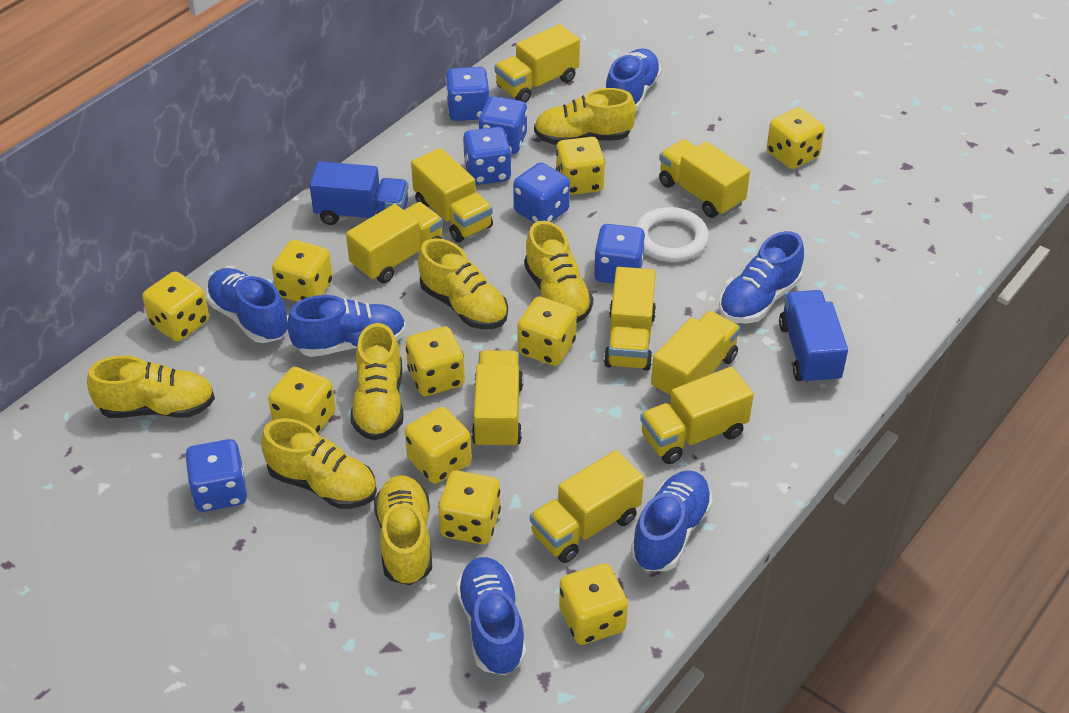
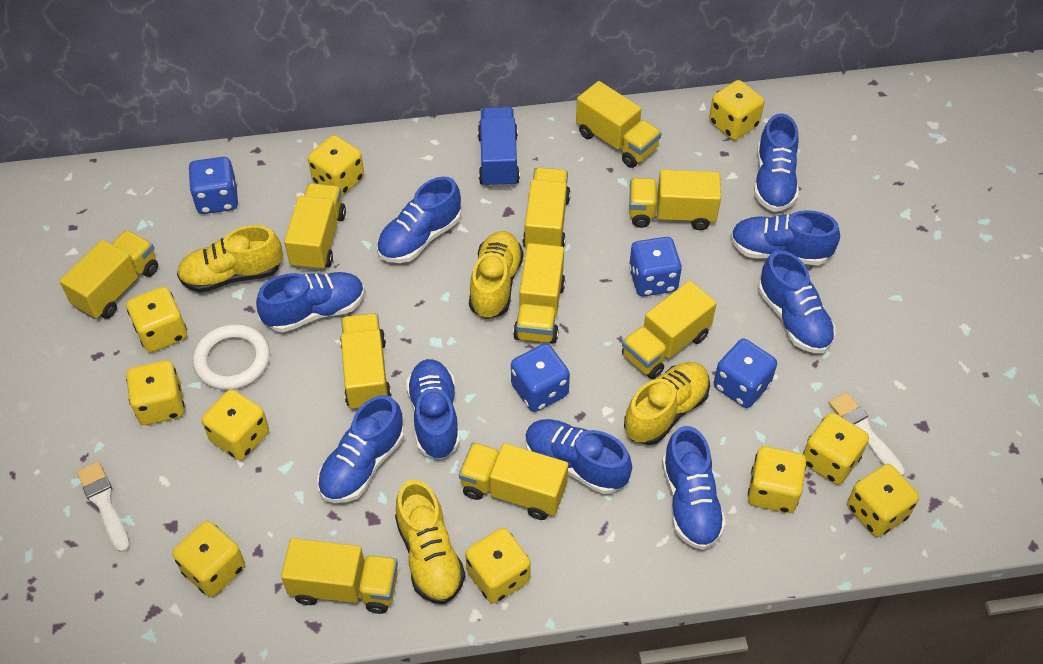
blue dice: 6 -> 4
blue shoe: 6 -> 9
blue truck: 2 -> 1
white brush: 0 -> 2
yellow shoe: 7 -> 4
yellow truck: 9 -> 10

